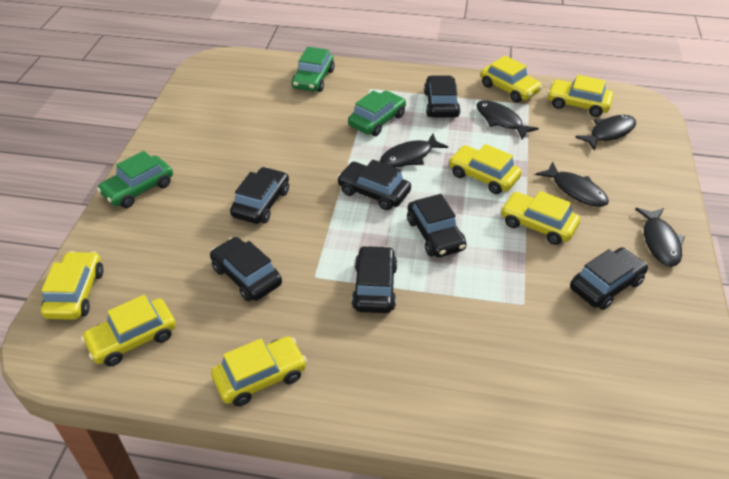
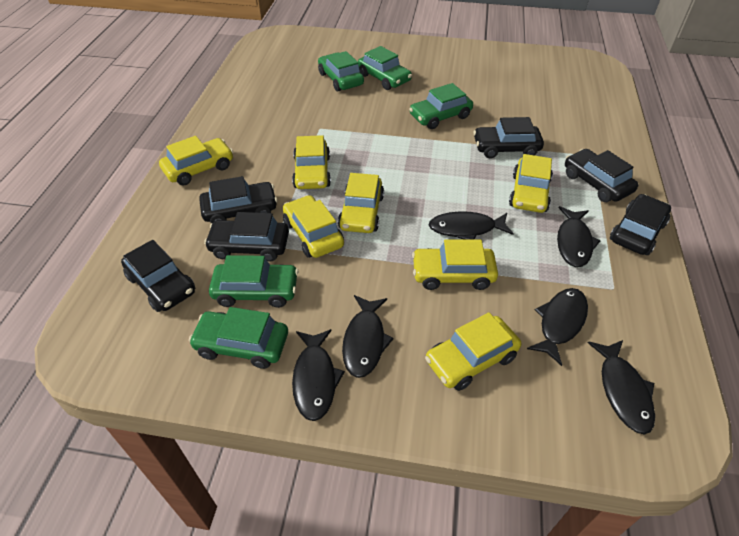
black car: 7 -> 6
black fish: 5 -> 6
green car: 3 -> 5

